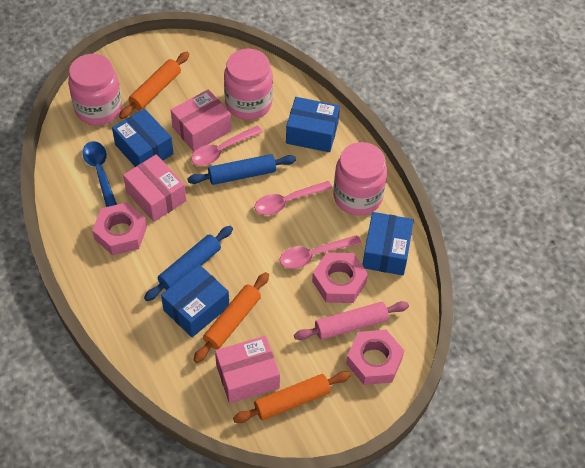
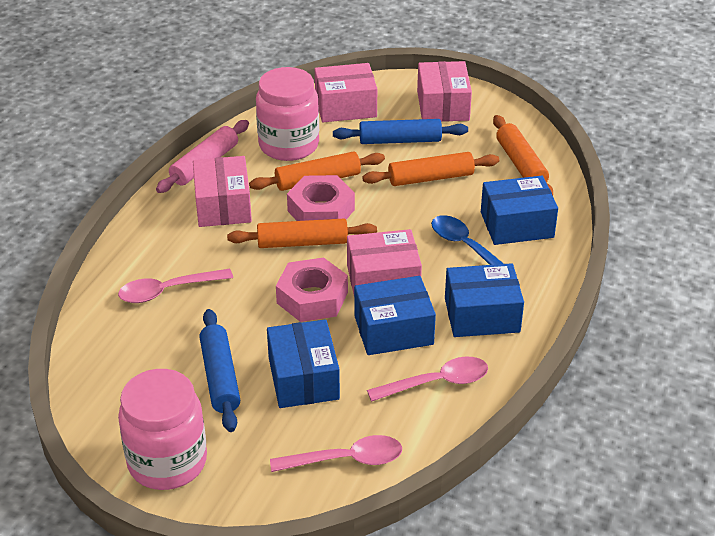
orange rolling pin: 3 -> 4
pink box: 3 -> 4
pink jar: 3 -> 2
pink nut: 3 -> 2

